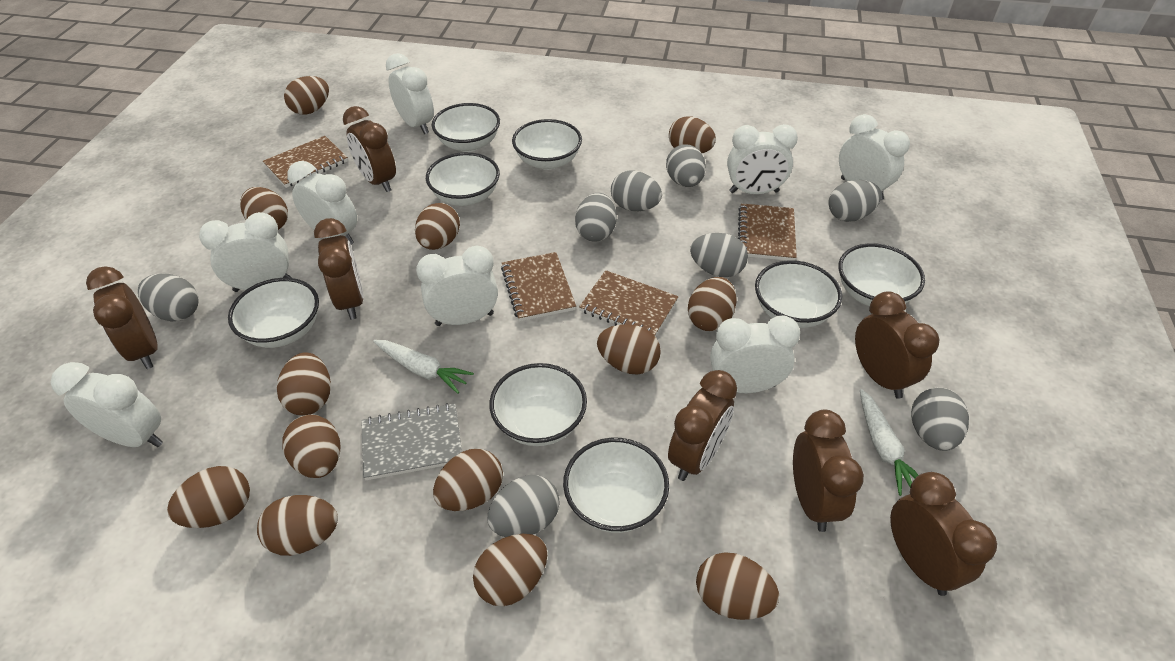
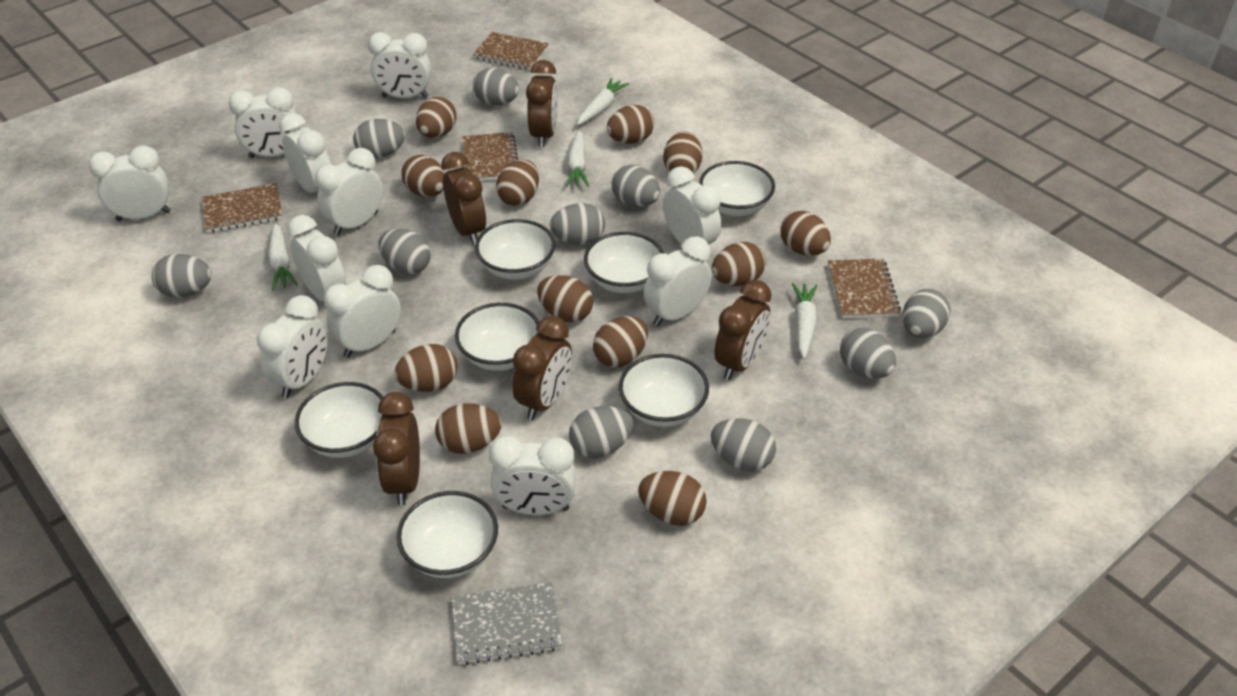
brown clock: 7 -> 5
brown egg: 13 -> 12
grey egg: 8 -> 10
white bowl: 8 -> 7
white carrot: 2 -> 4
white clock: 8 -> 11

